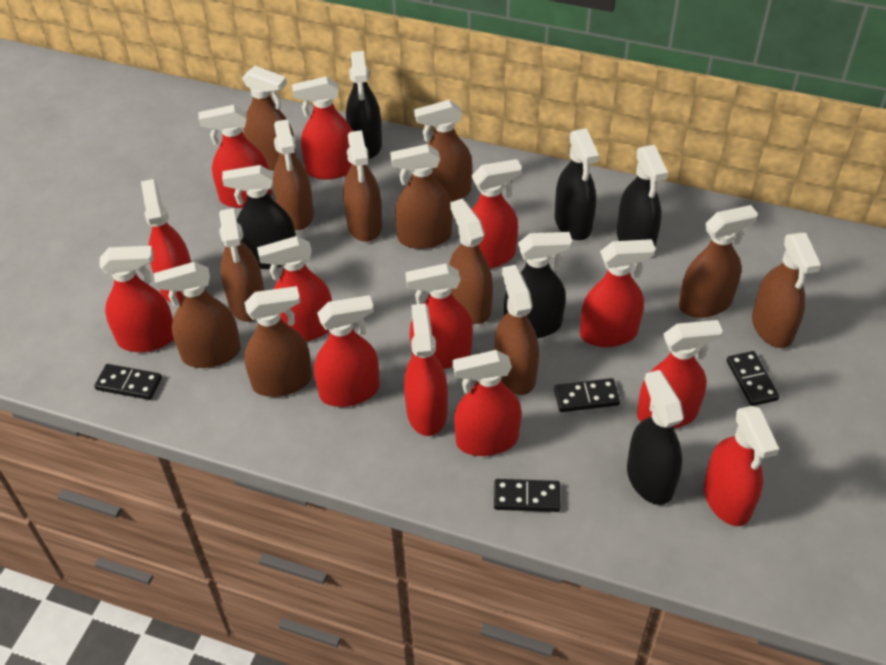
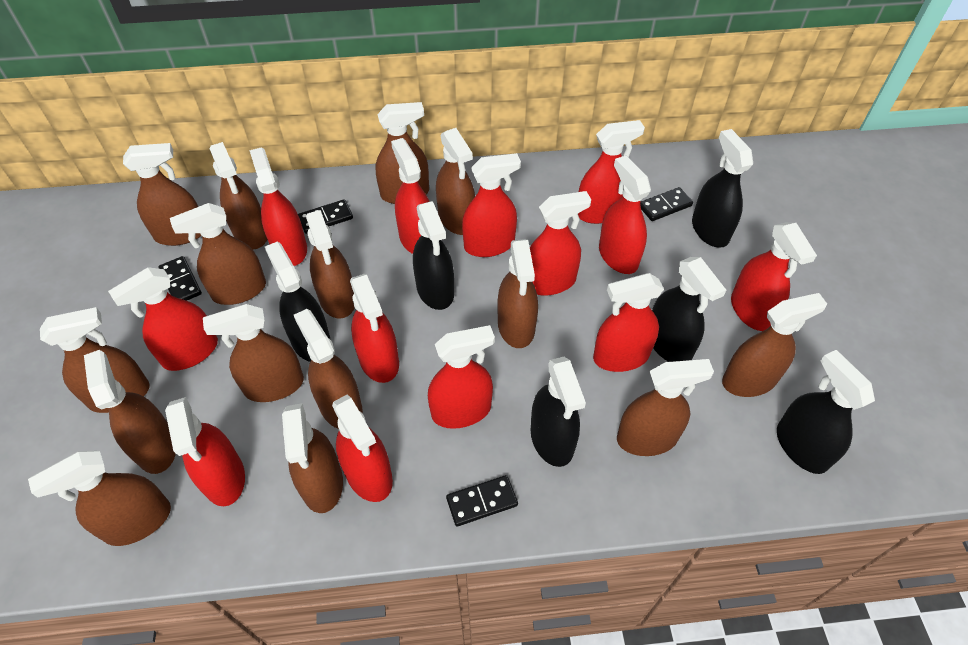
brown spray bottle: 12 -> 15

